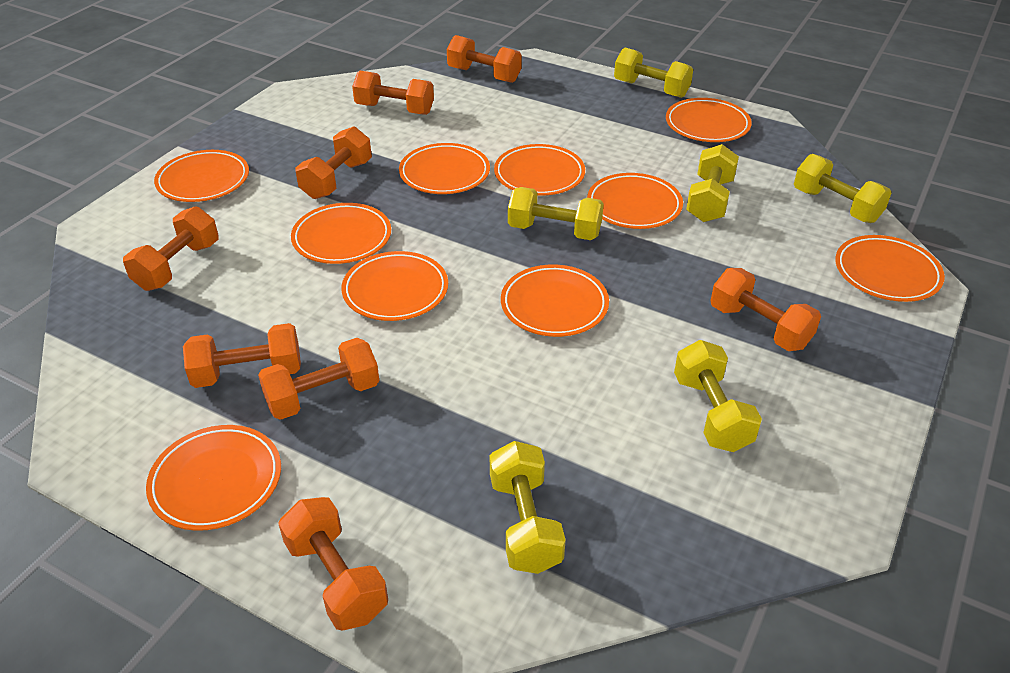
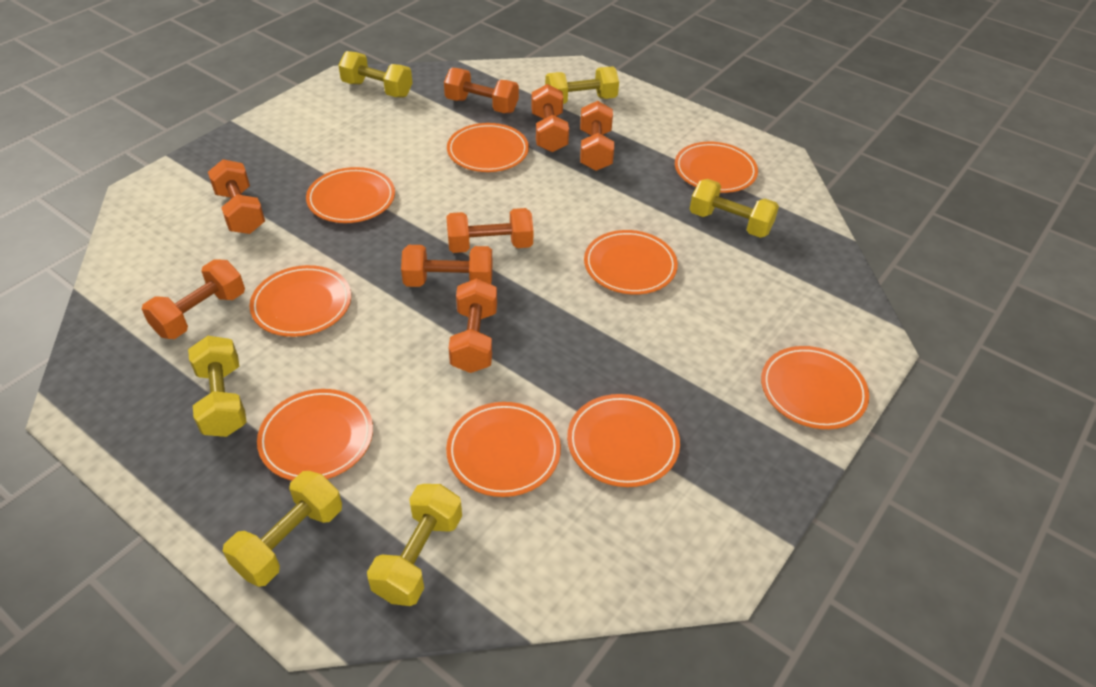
orange plate: 10 -> 9

